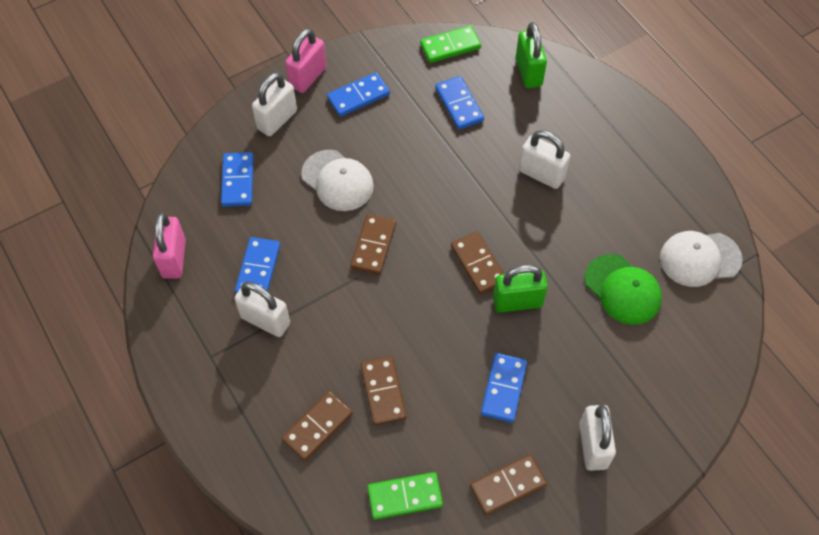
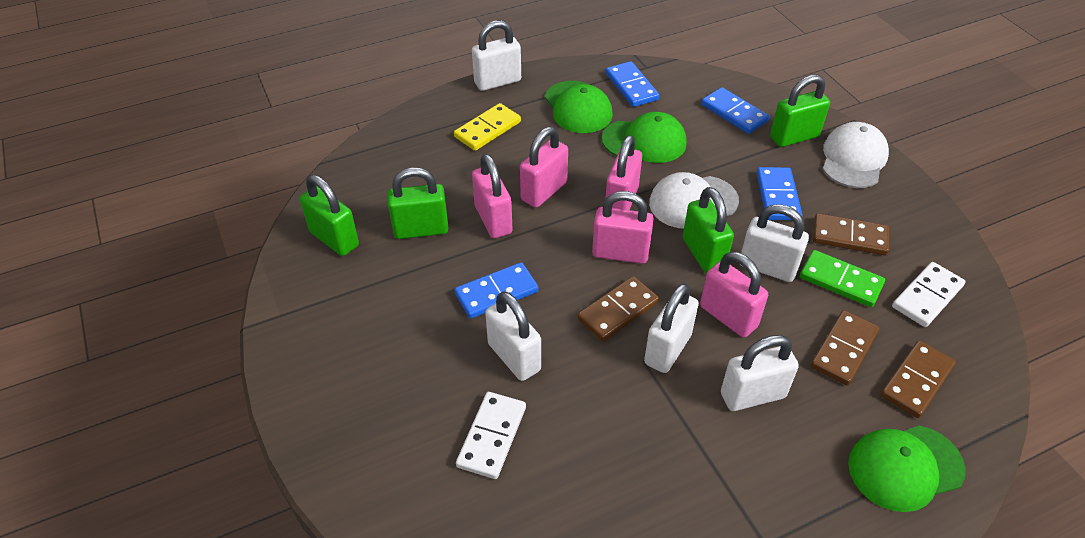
blue domino: 5 -> 4
brown domino: 5 -> 4
green cap: 1 -> 3
green domino: 2 -> 1
green padlock: 2 -> 4
pink padlock: 2 -> 5
white domino: 0 -> 2
white padlock: 4 -> 5
yellow domino: 0 -> 1

